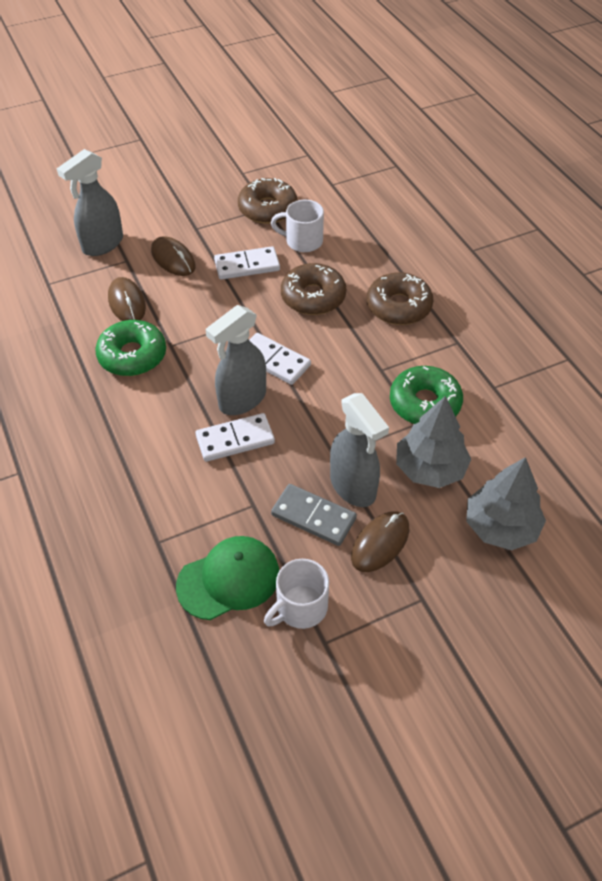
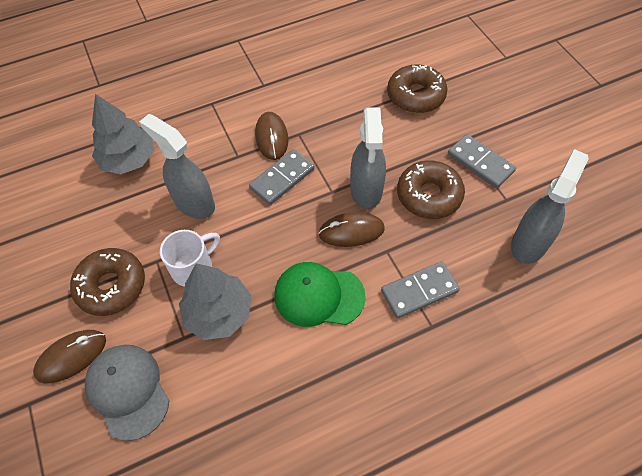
green donut: 2 -> 0
grey cap: 0 -> 1
grey domino: 1 -> 3
white domino: 3 -> 0
white mug: 2 -> 1

